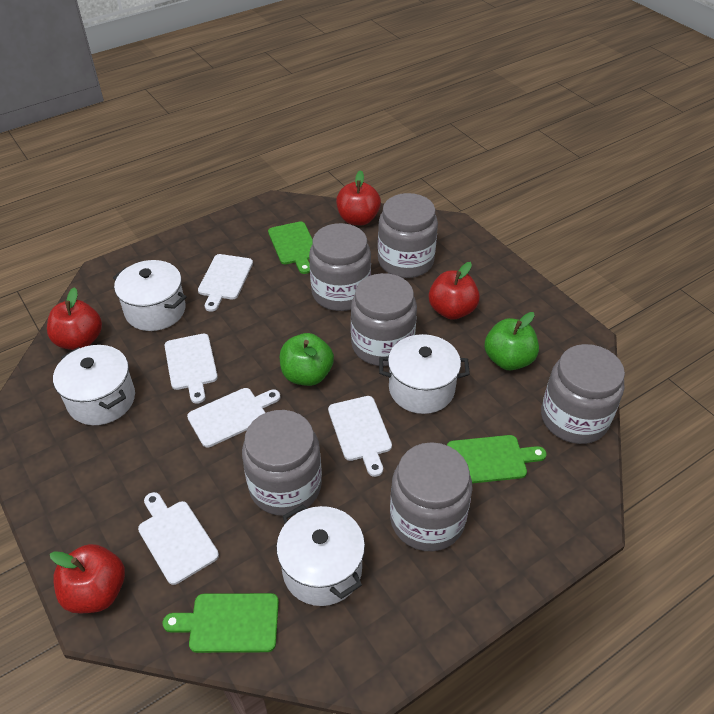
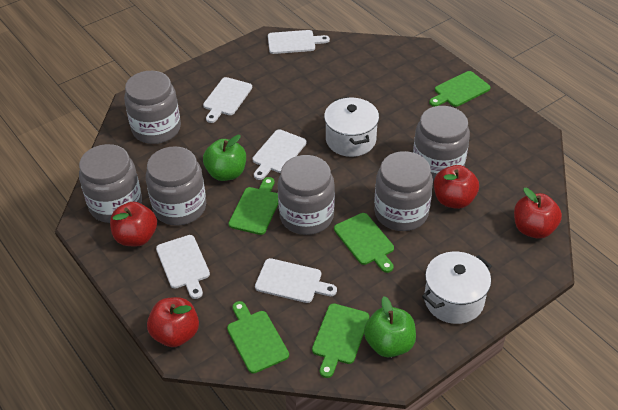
green cutting board: 3 -> 5
white pot: 4 -> 2

